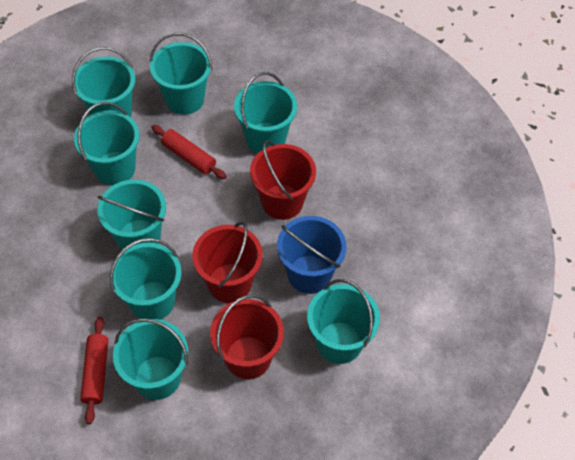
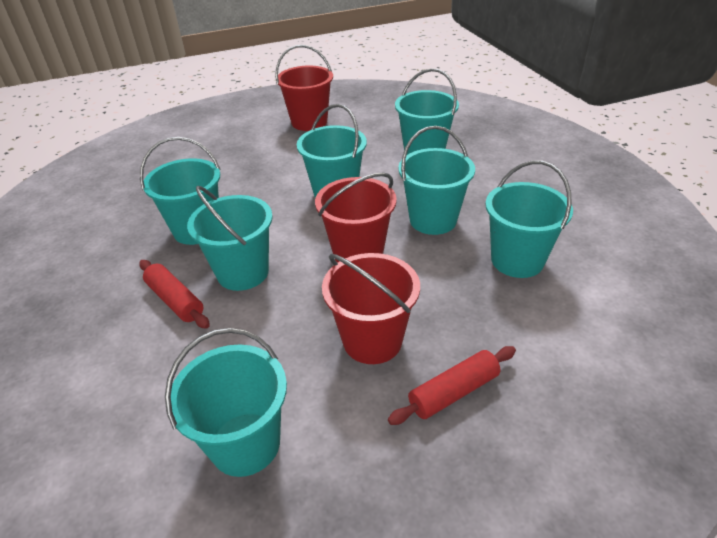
blue bucket: 1 -> 0
turquoise bucket: 8 -> 7

